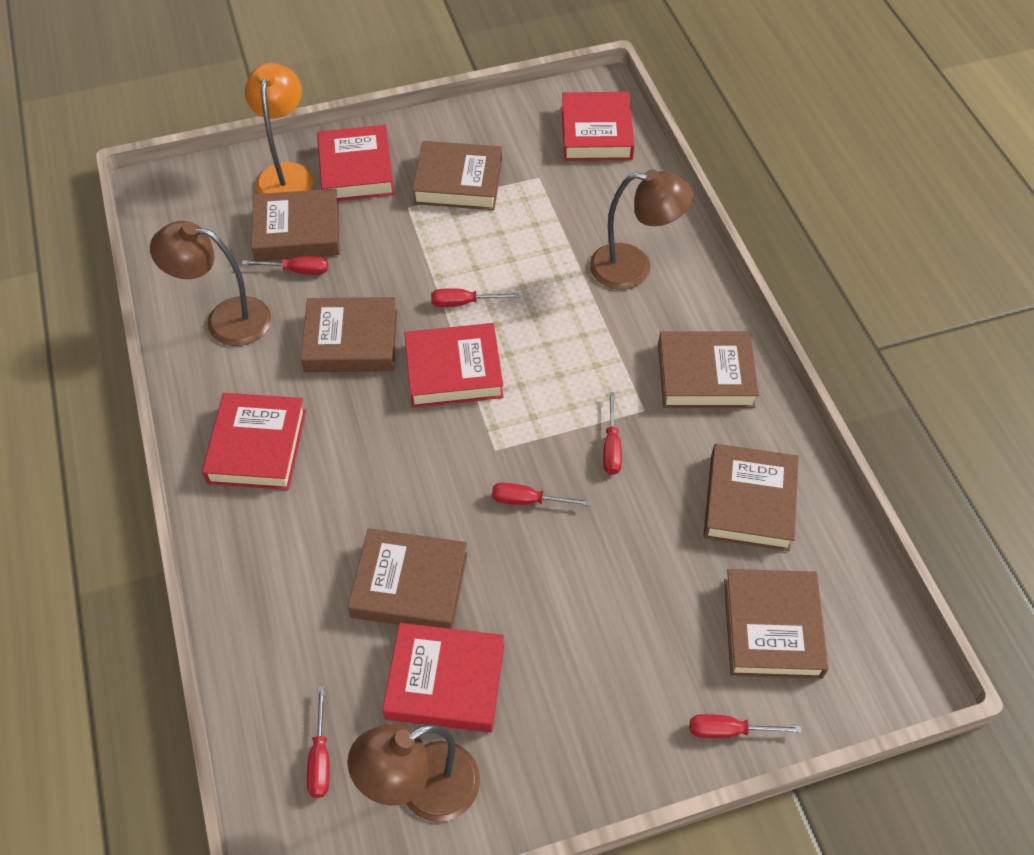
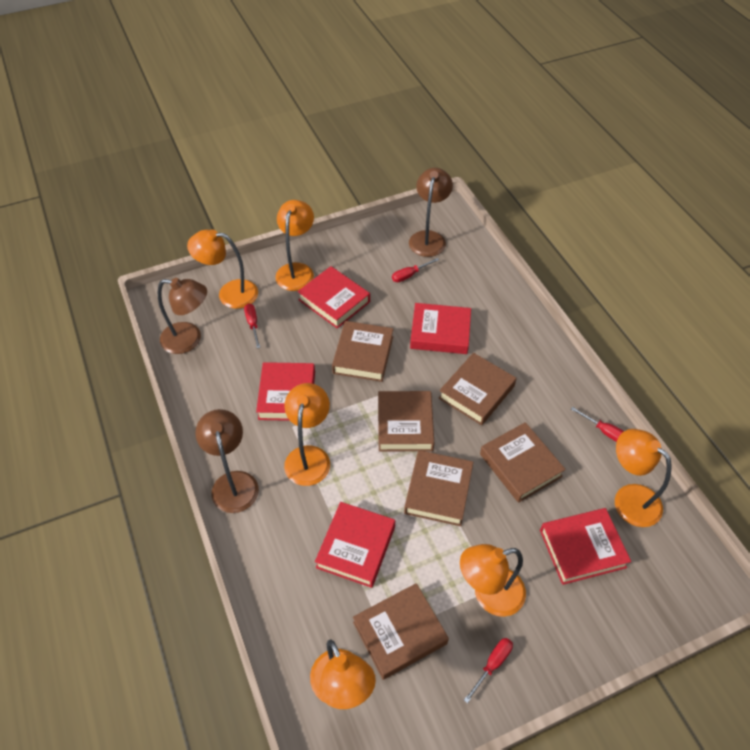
brown book: 7 -> 6
orange lamp: 1 -> 6
red screwdriver: 6 -> 4

